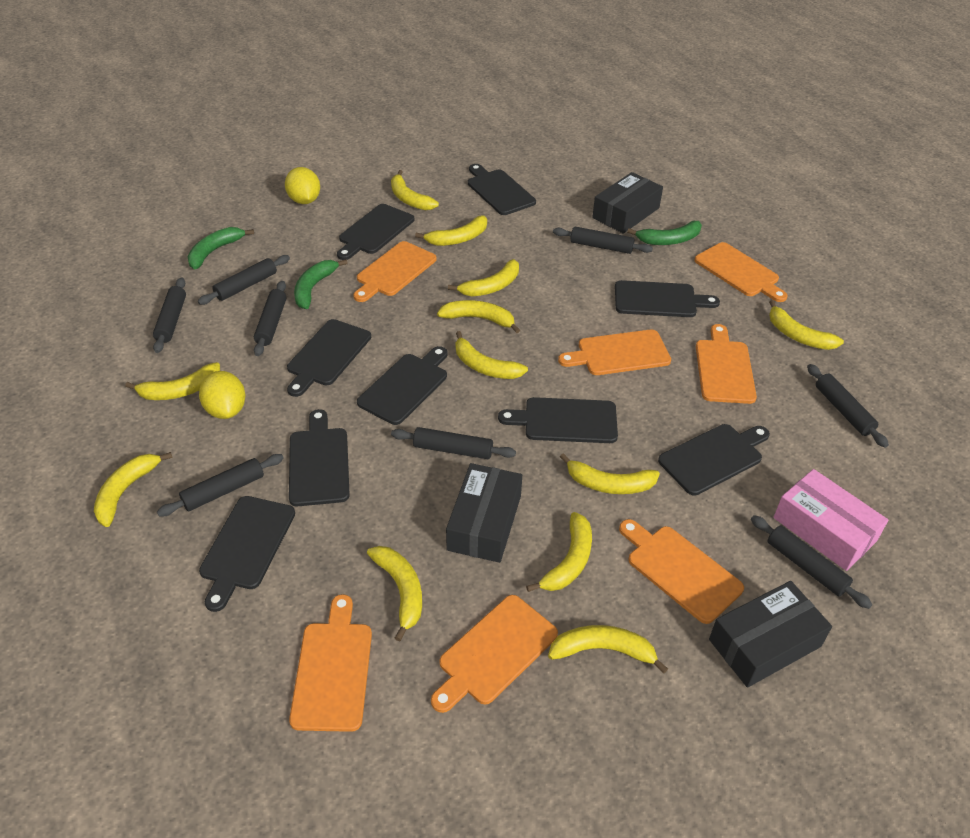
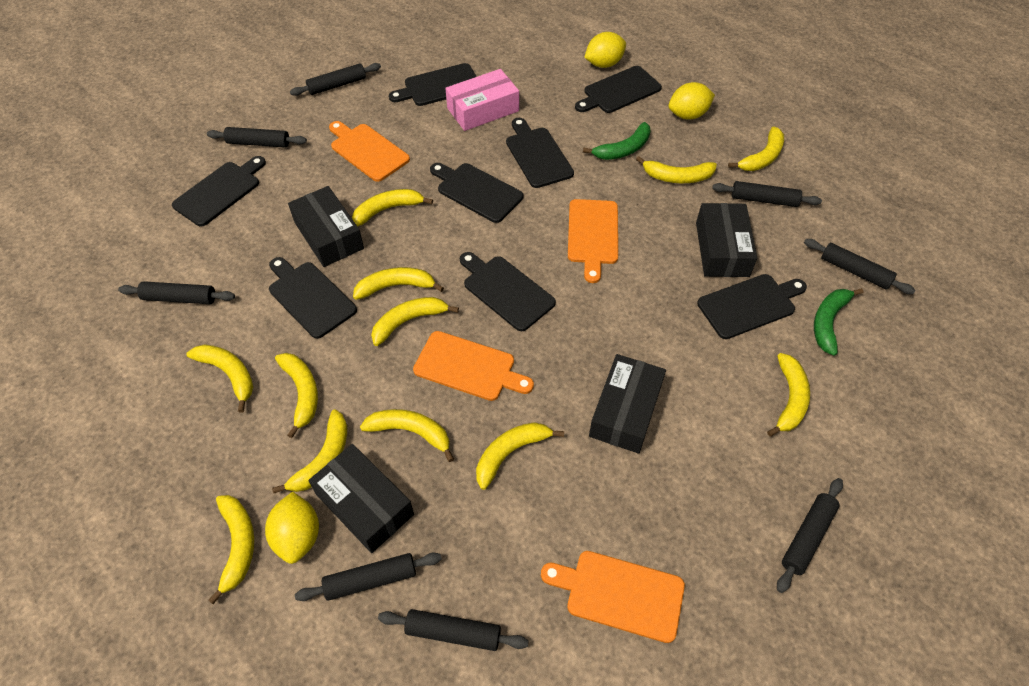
black box: 3 -> 4
black cutting board: 9 -> 8
green banana: 3 -> 2
orange cutting board: 7 -> 4
yellow lemon: 2 -> 3

